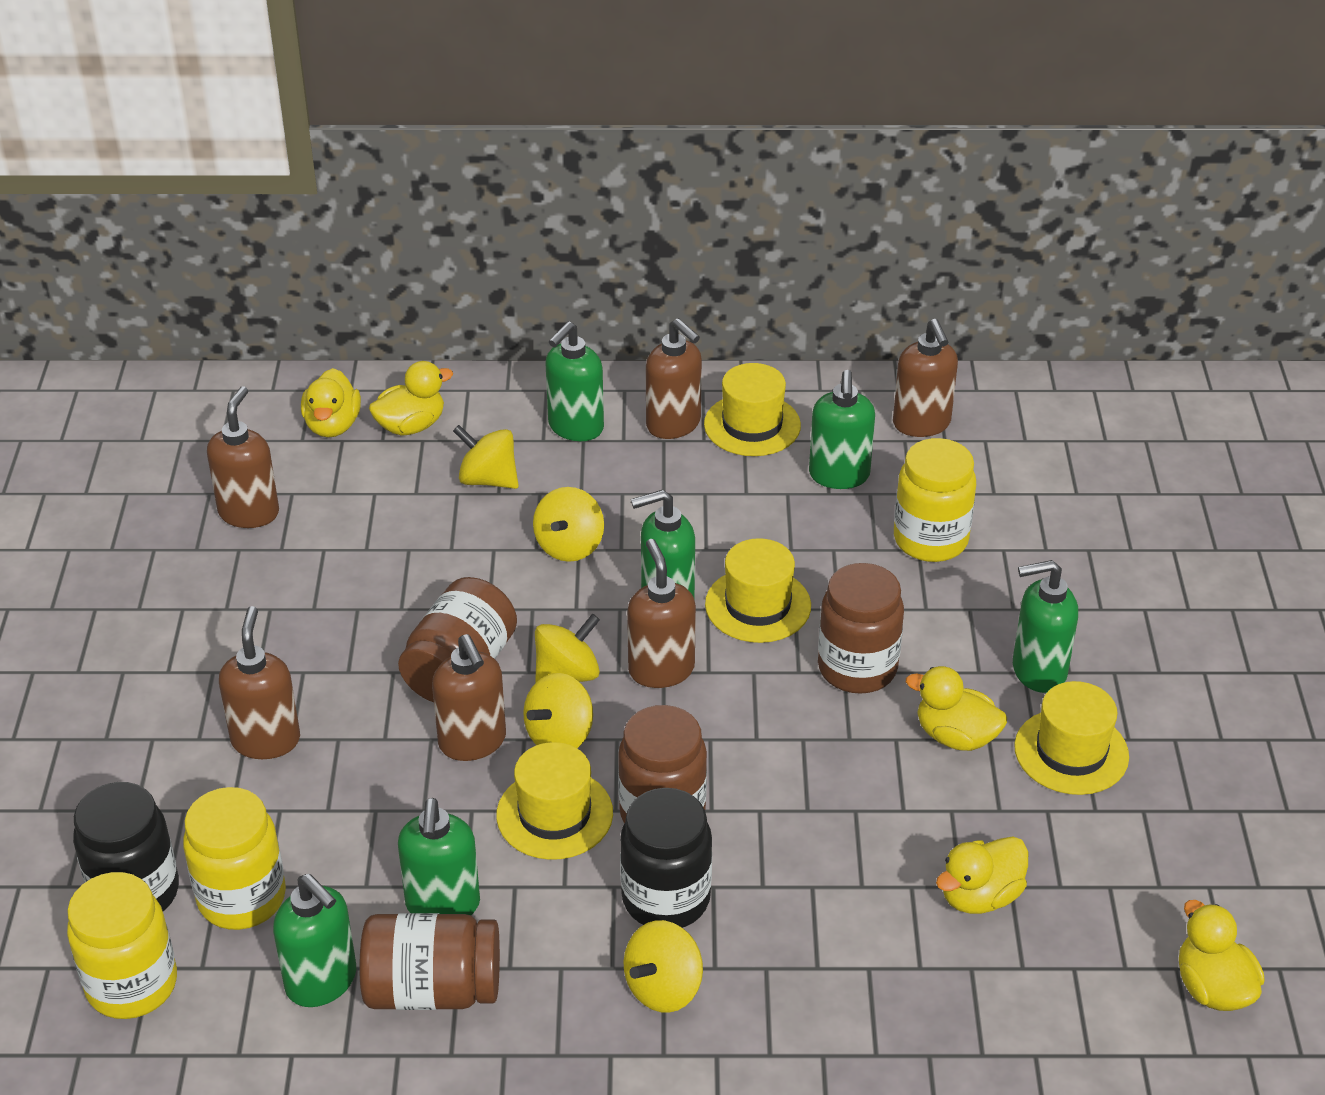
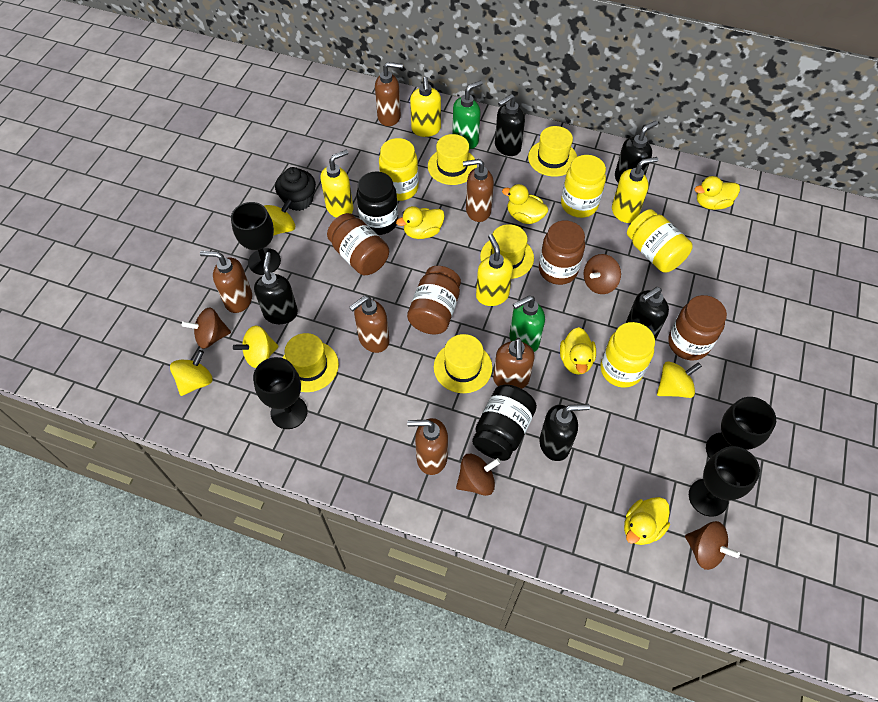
black cupcake: 0 -> 1
black goblet: 0 -> 4
black soap dispenser: 0 -> 5
brown spinning top: 0 -> 4
green soap dispenser: 6 -> 2
yellow hat: 4 -> 5
yellow jar: 3 -> 4
yellow soap dispenser: 0 -> 4
yellow spinning top: 5 -> 4

